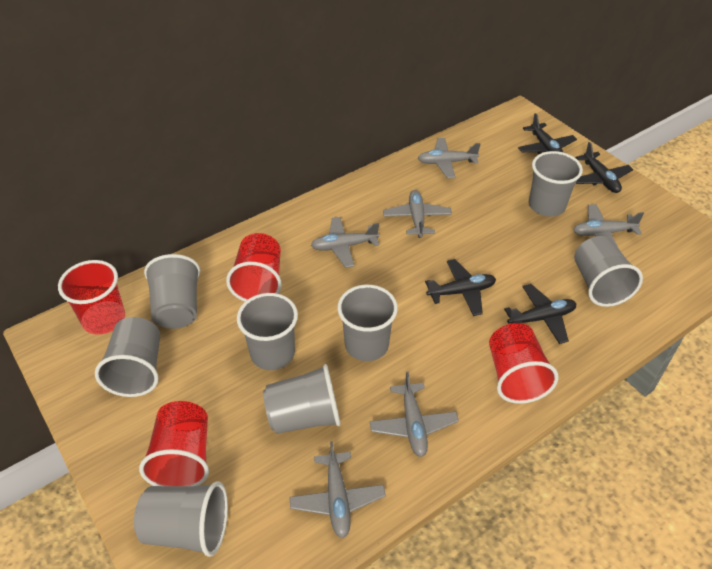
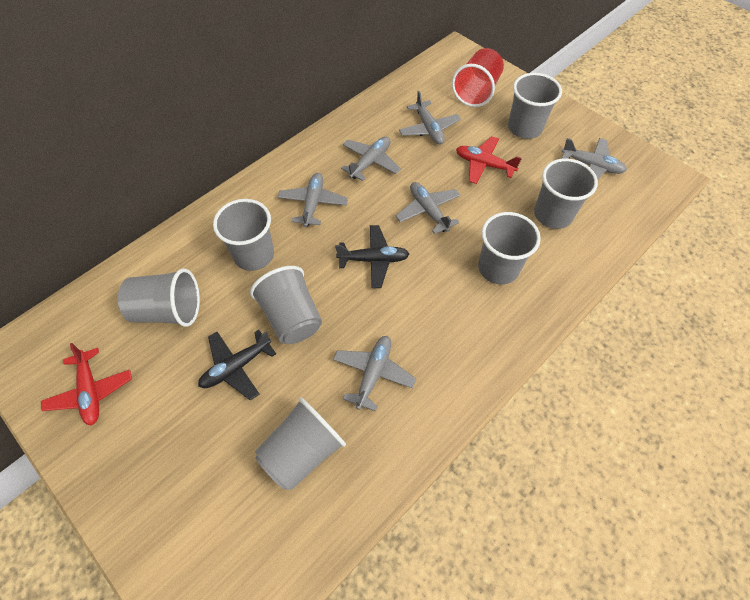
black plane: 4 -> 2
grey cup: 8 -> 7
red cup: 4 -> 1
red plane: 0 -> 2

